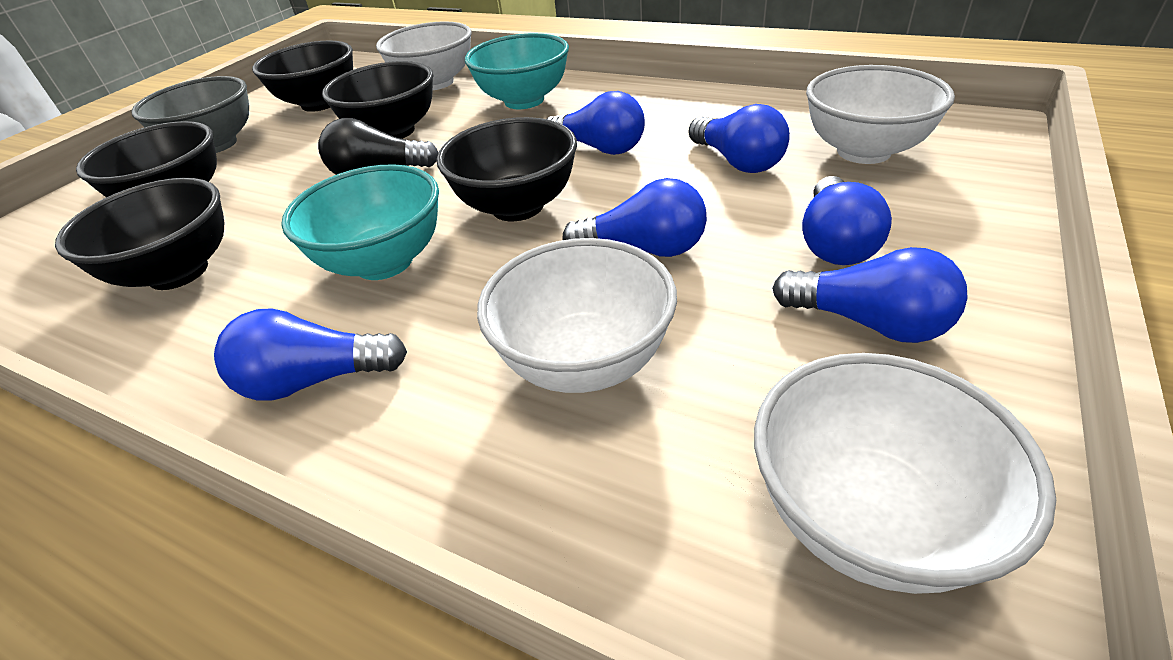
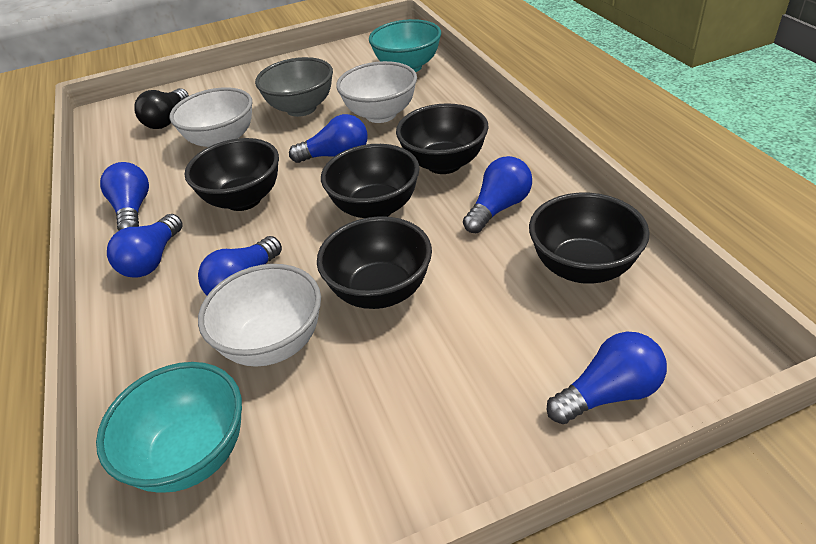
white bowl: 4 -> 3

